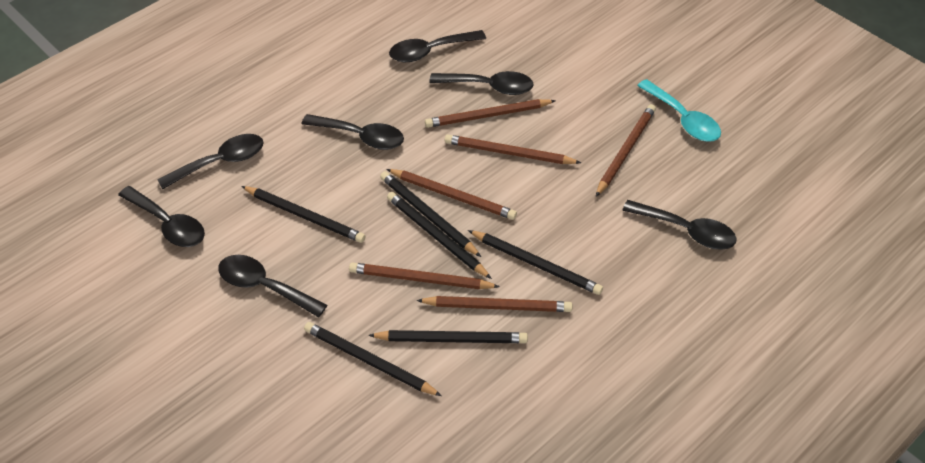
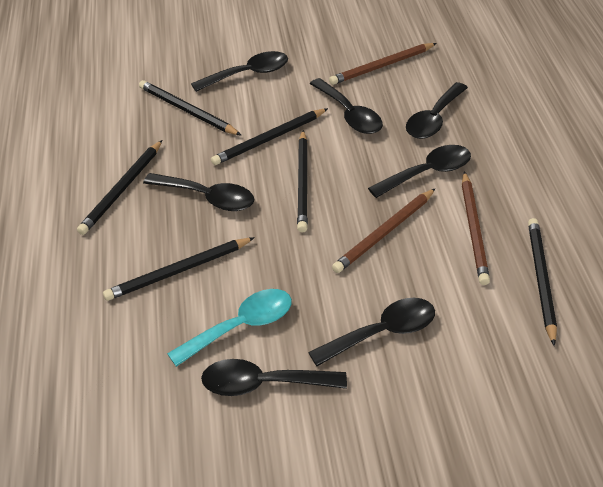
brown pencil: 6 -> 3

